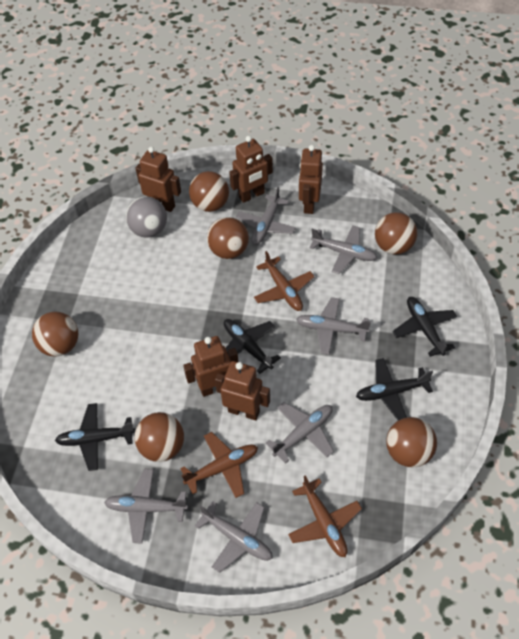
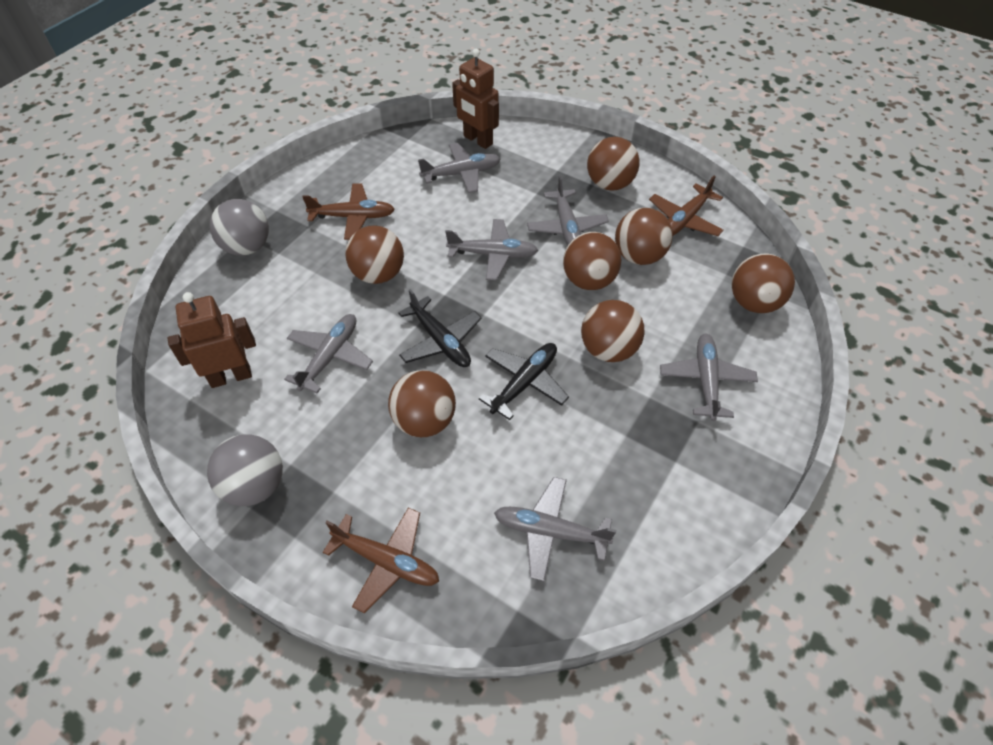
black plane: 4 -> 2
brown ball: 6 -> 7
brown robot: 5 -> 2
grey ball: 1 -> 2

